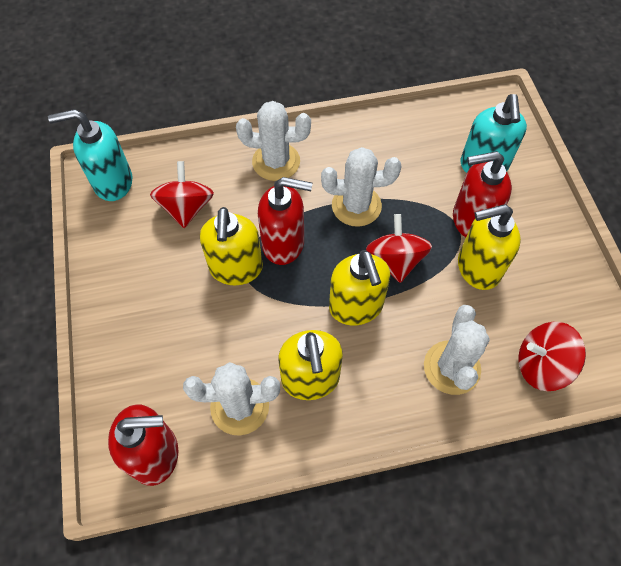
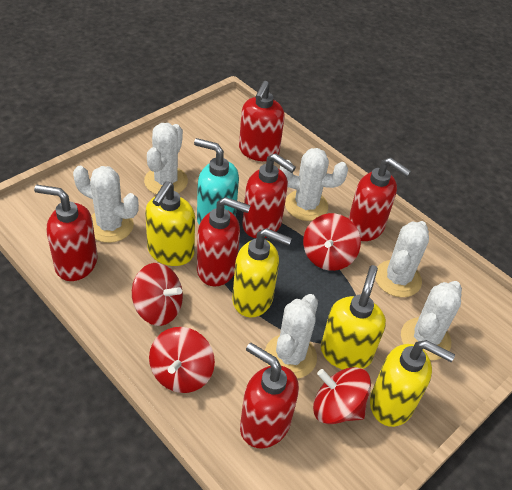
red soap dispenser: 3 -> 6
red spinning top: 3 -> 4
turquoise soap dispenser: 2 -> 1
white cactus: 4 -> 6

